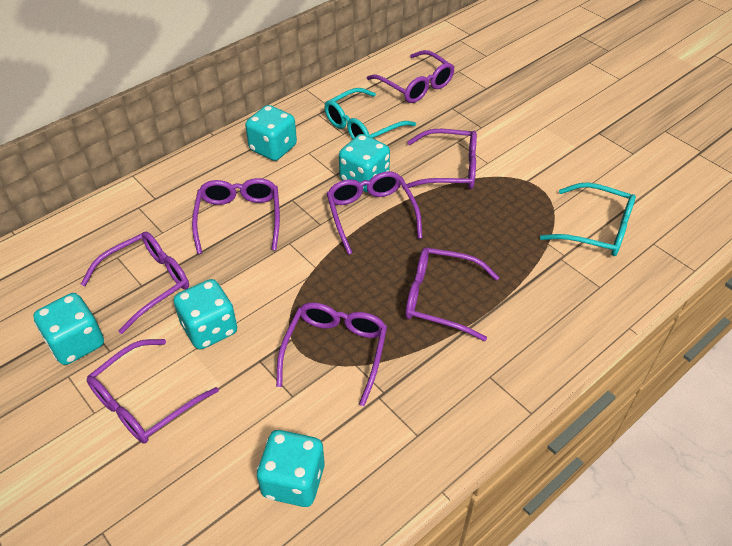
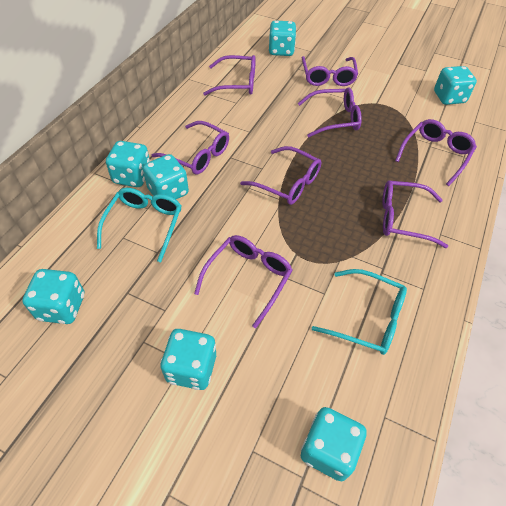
turquoise dice: 5 -> 7

